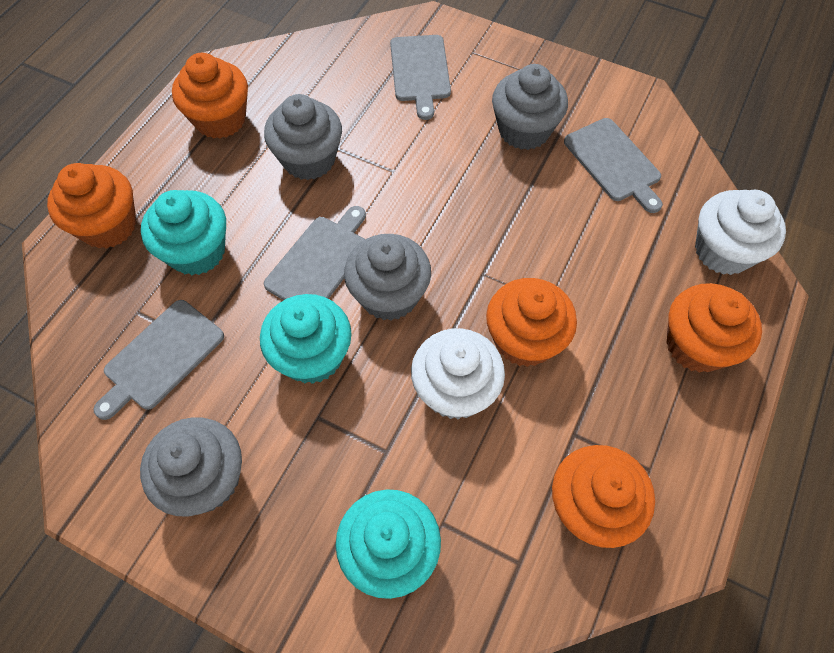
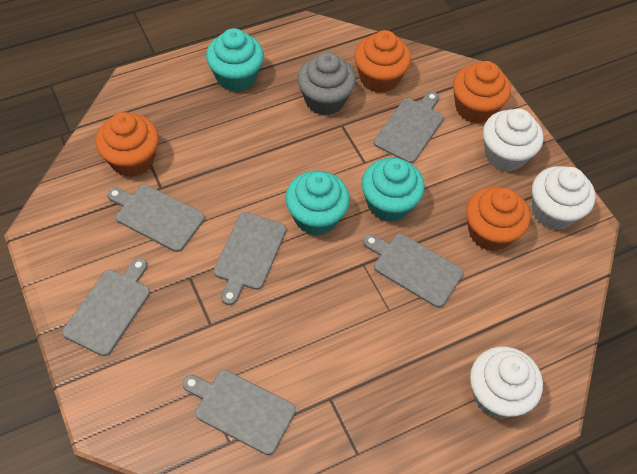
grey cupcake: 4 -> 1
grey cutting board: 4 -> 6
orange cupcake: 5 -> 4
white cupcake: 2 -> 3

